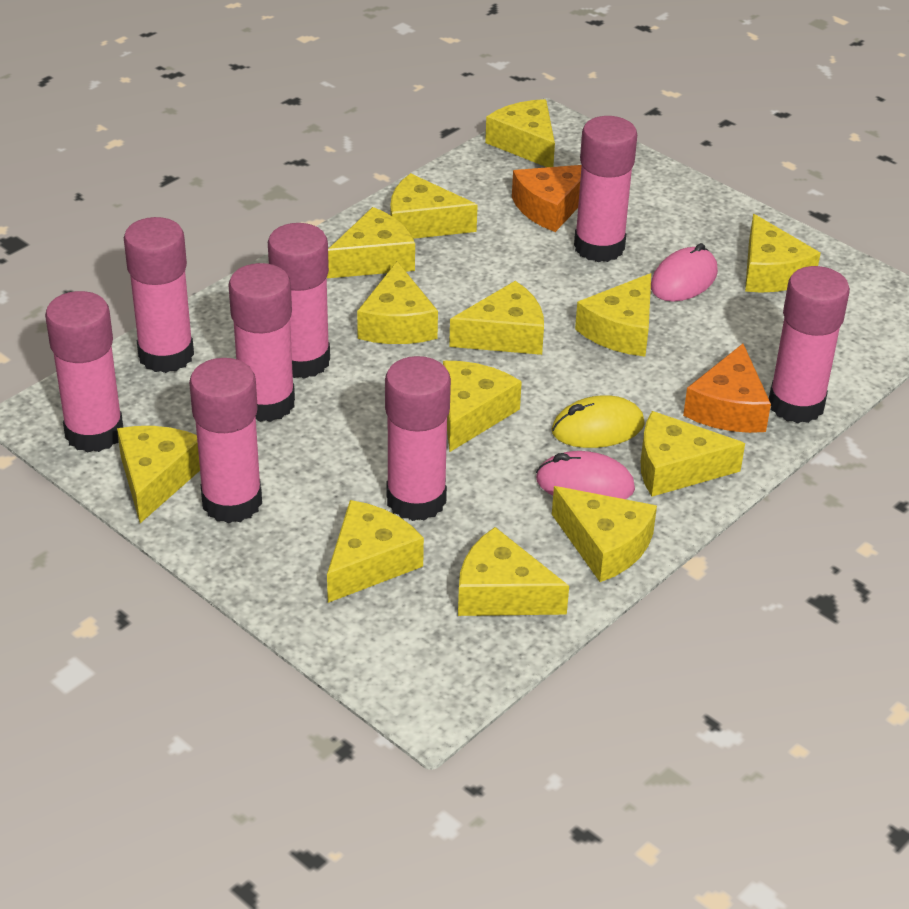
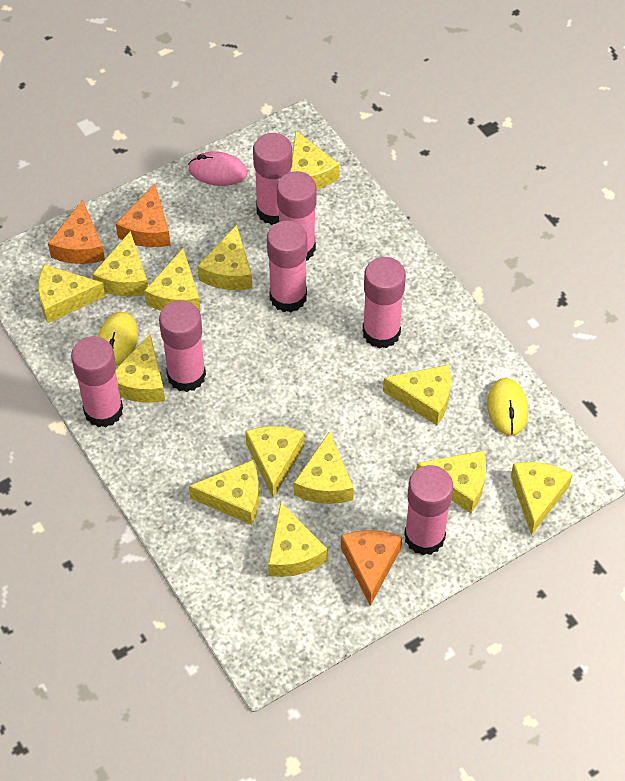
orange cheese: 2 -> 3
pink glue stick: 8 -> 7
pink mouse: 2 -> 1
yellow mouse: 1 -> 2

